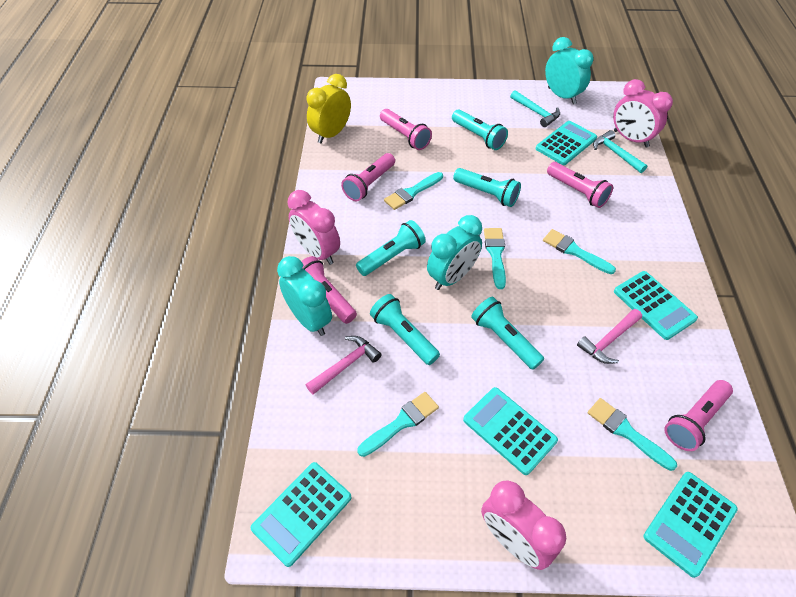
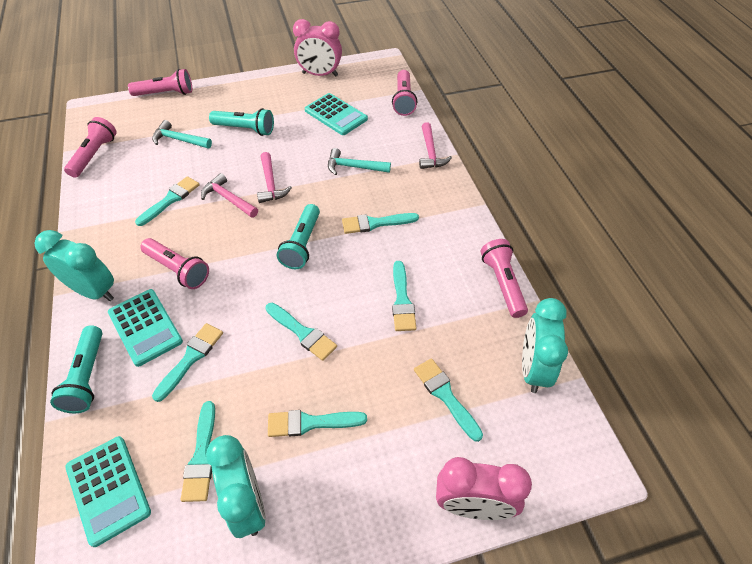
pink clock: 3 -> 2
pink hammer: 2 -> 3
turquoise brush: 5 -> 8
turquoise calculator: 5 -> 3
turquoise flashlight: 5 -> 3
yellow clock: 1 -> 0

